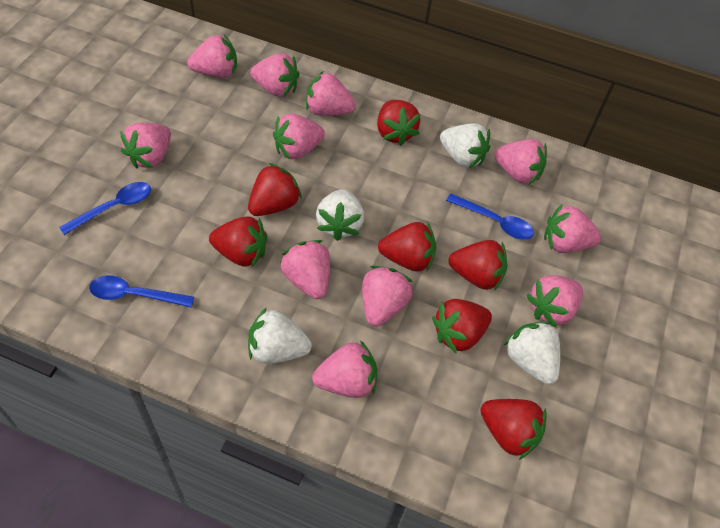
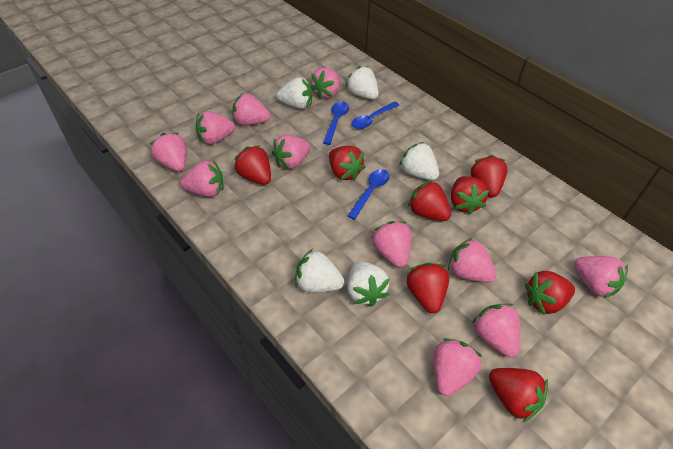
red strawberry: 7 -> 8
white strawberry: 4 -> 5

